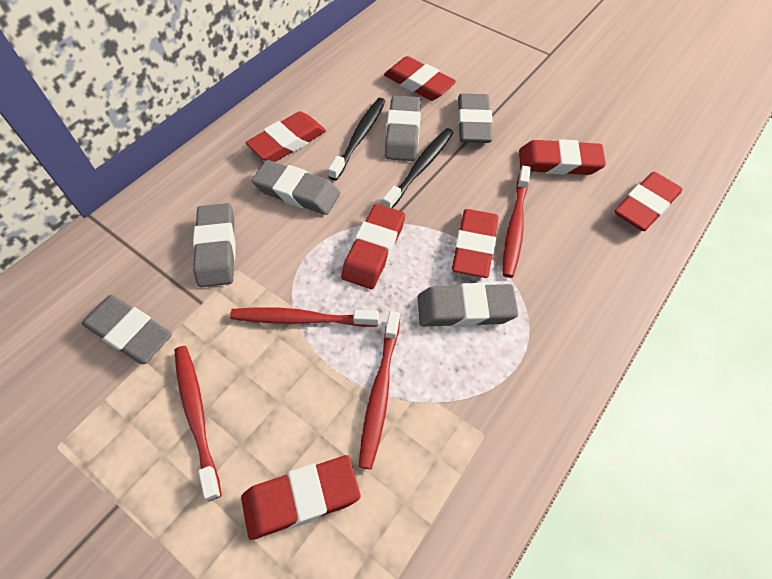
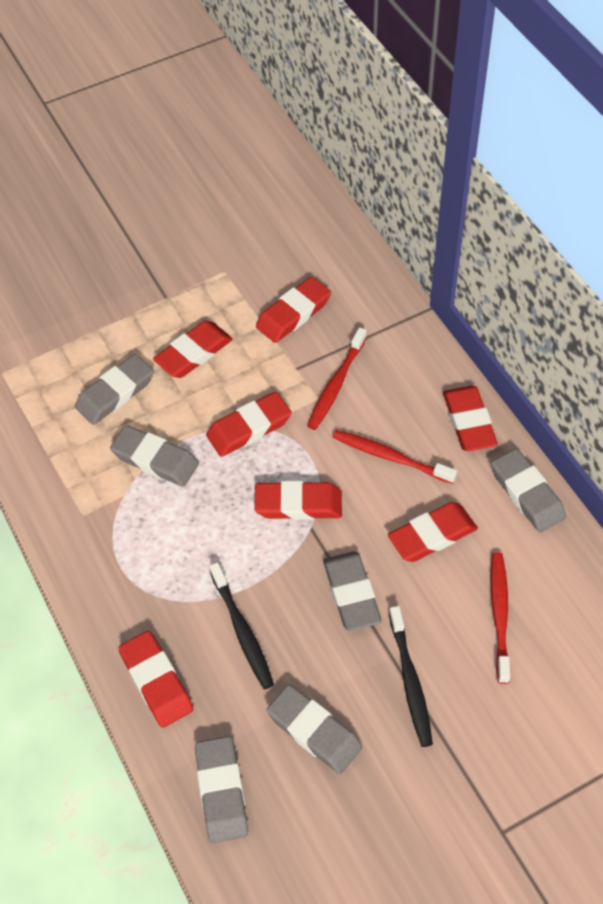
red toothbrush: 4 -> 3

